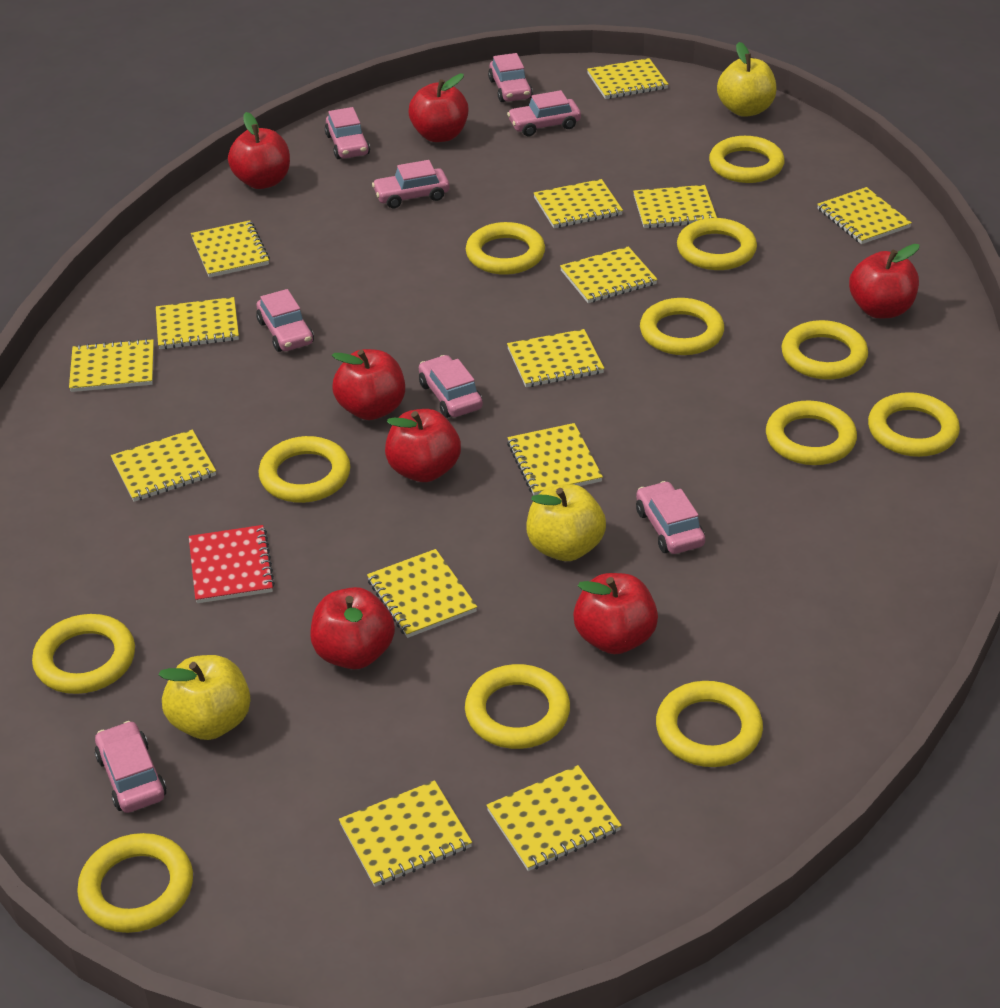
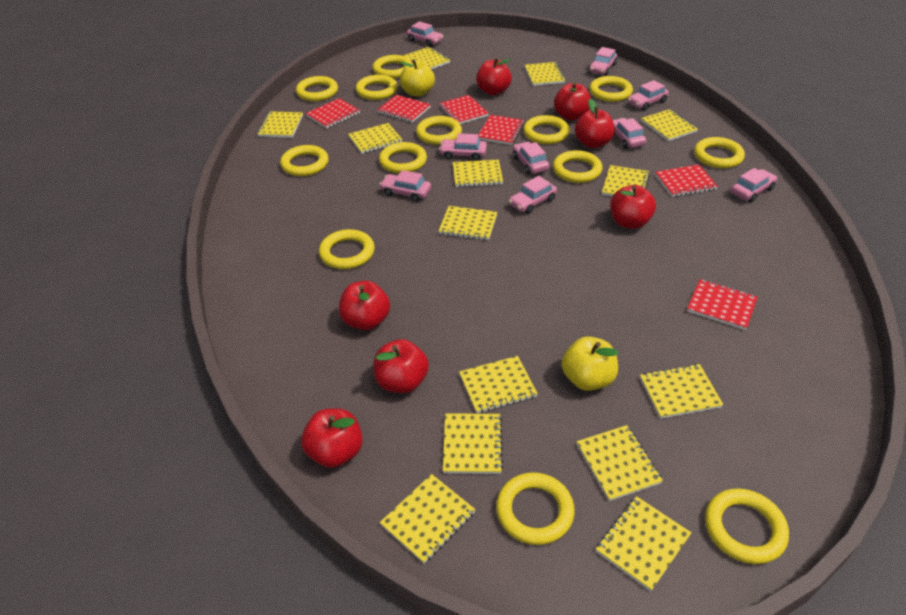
pink car: 8 -> 9
red notebook: 1 -> 6
yellow apple: 3 -> 2
yellow ring: 12 -> 13

